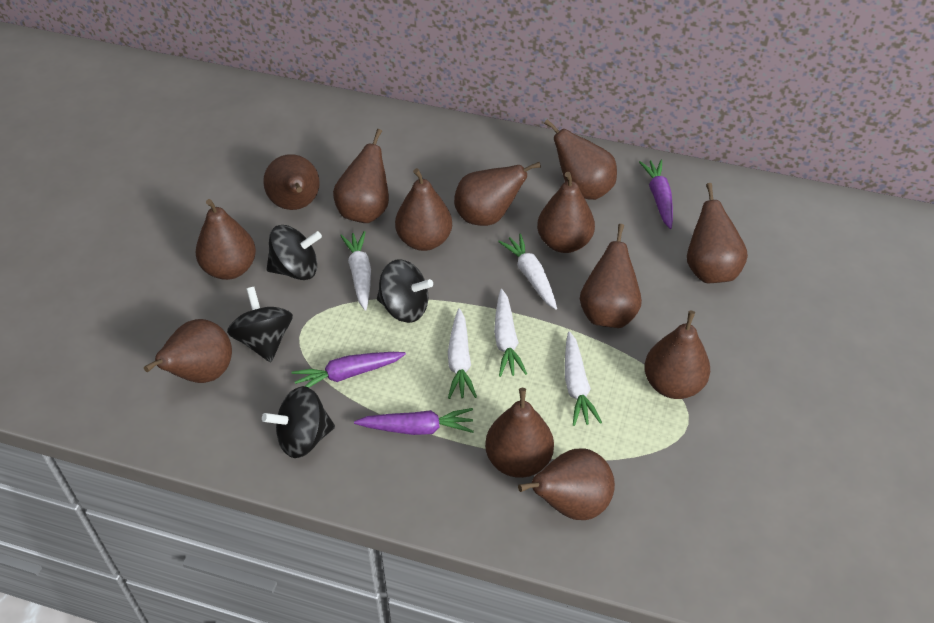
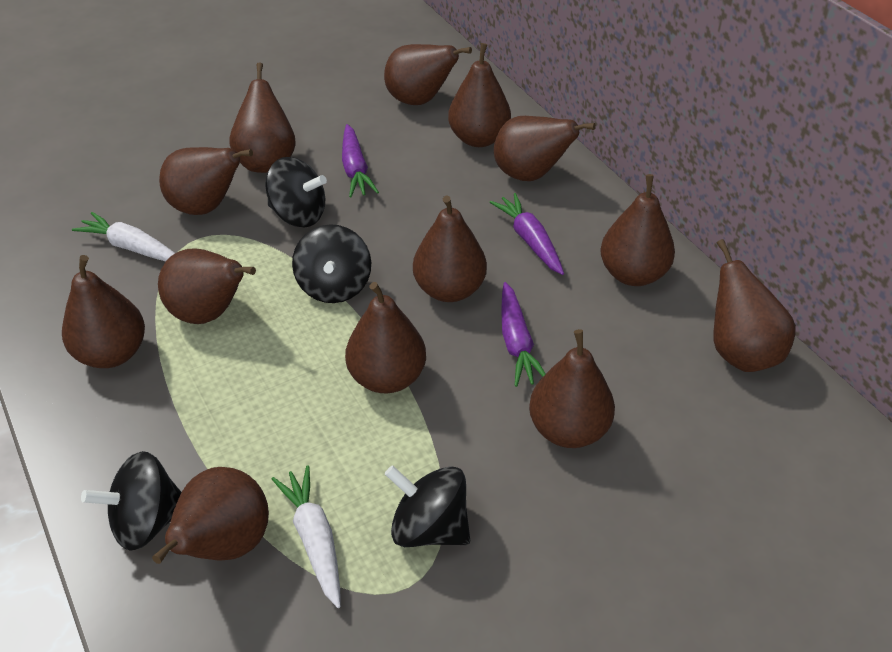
white carrot: 5 -> 2

